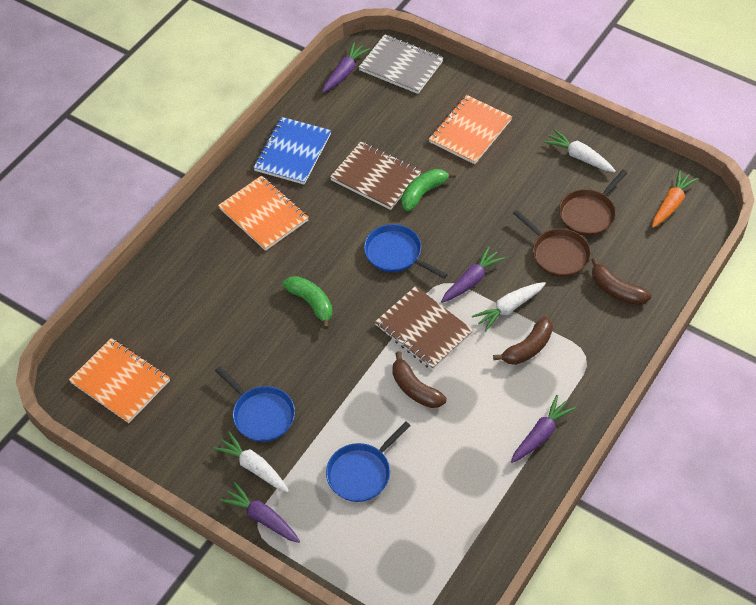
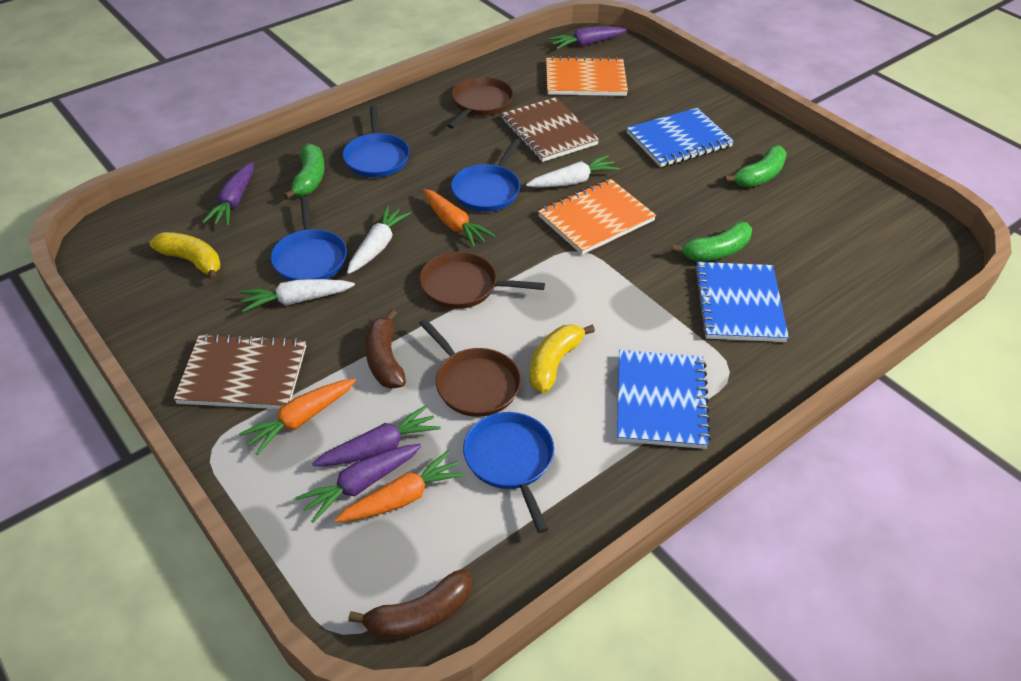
blue notebook: 1 -> 3
blue pan: 3 -> 4
brown banana: 3 -> 2
brown pan: 2 -> 3
green banana: 2 -> 3
grey notebook: 1 -> 0
orange carrot: 1 -> 3
orange notebook: 3 -> 2
yellow banana: 0 -> 2

